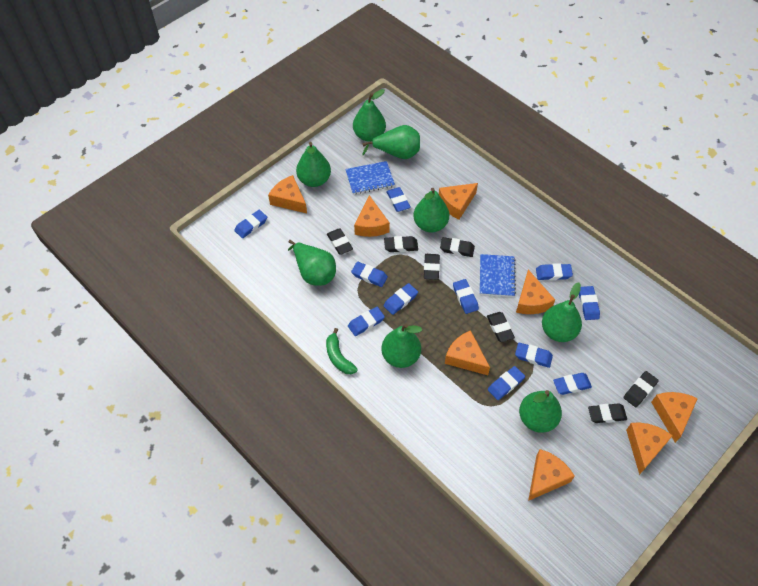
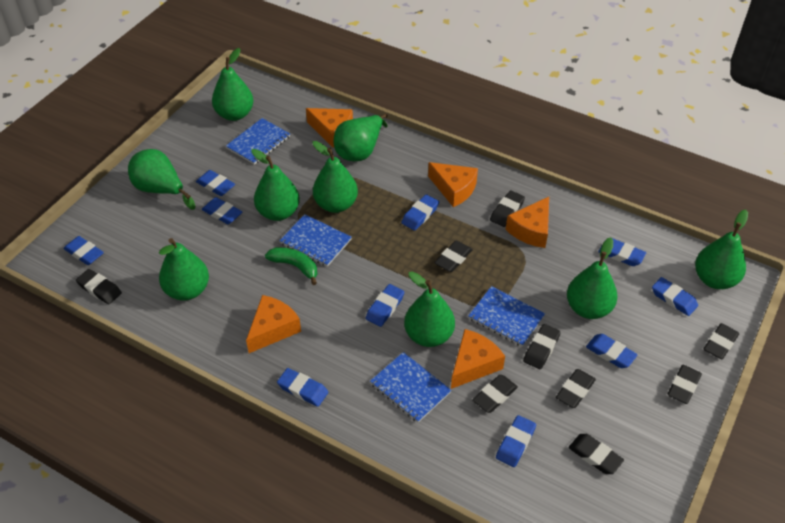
black eraser: 7 -> 9
blue eraser: 11 -> 10
blue notebook: 2 -> 4
green pear: 8 -> 9
orange cheese: 8 -> 5

